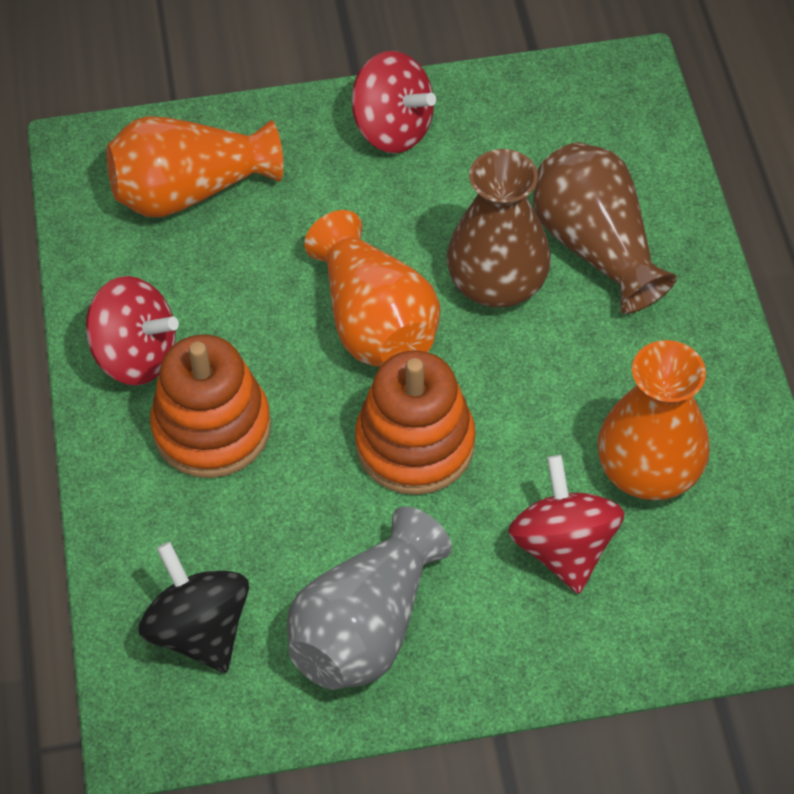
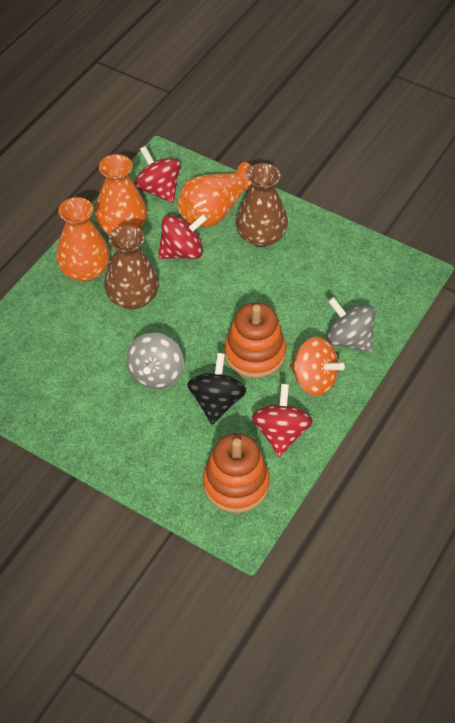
grey spinning top: 0 -> 2
grey vase: 1 -> 0
orange spinning top: 0 -> 1

